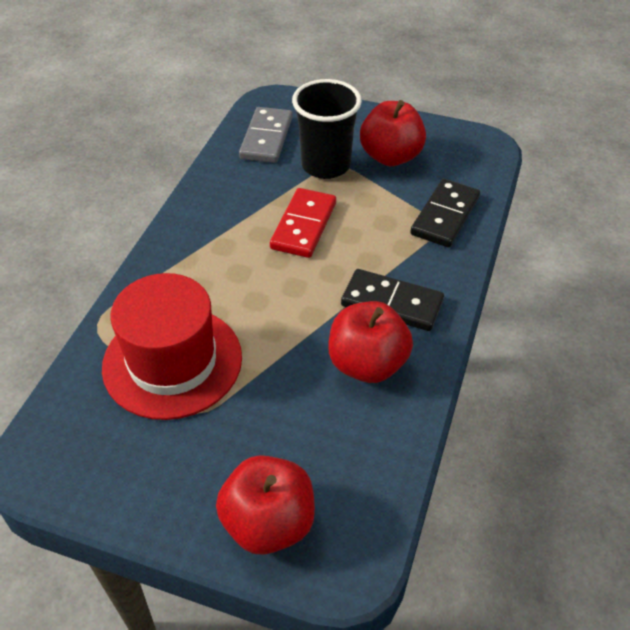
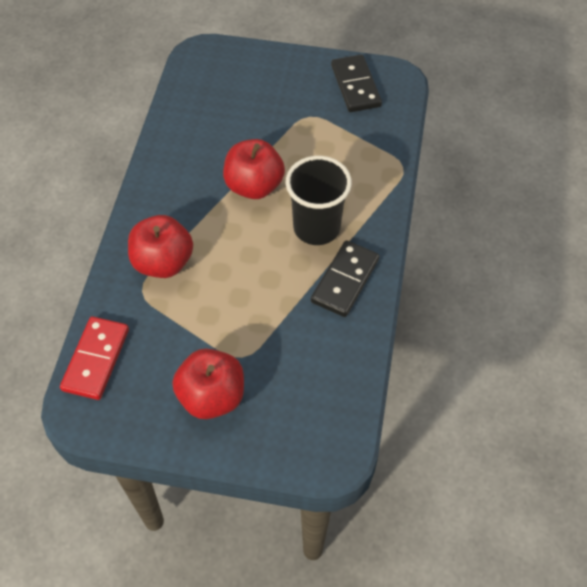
grey domino: 1 -> 0
red hat: 1 -> 0

